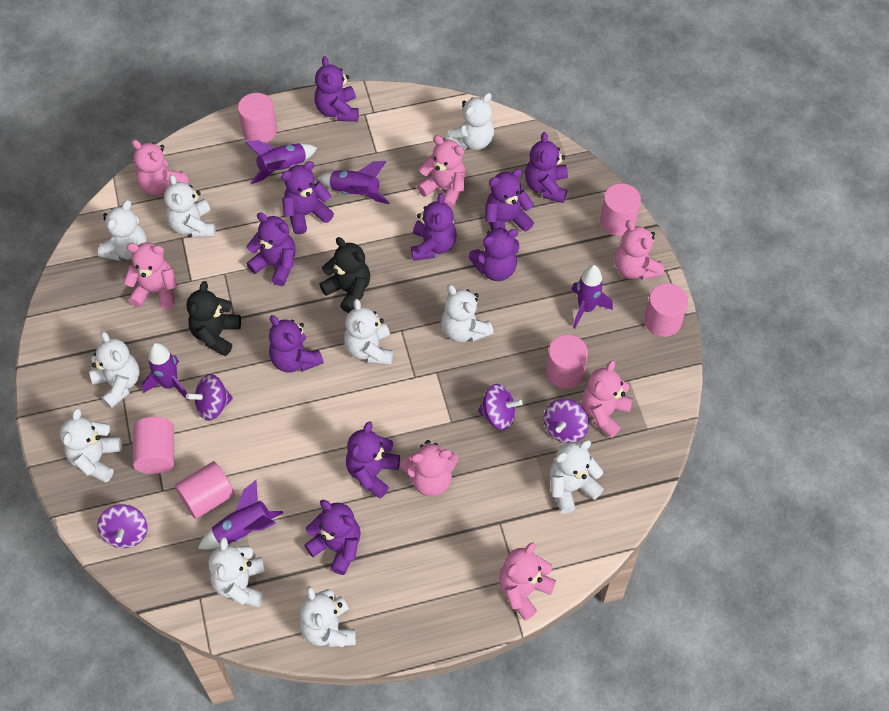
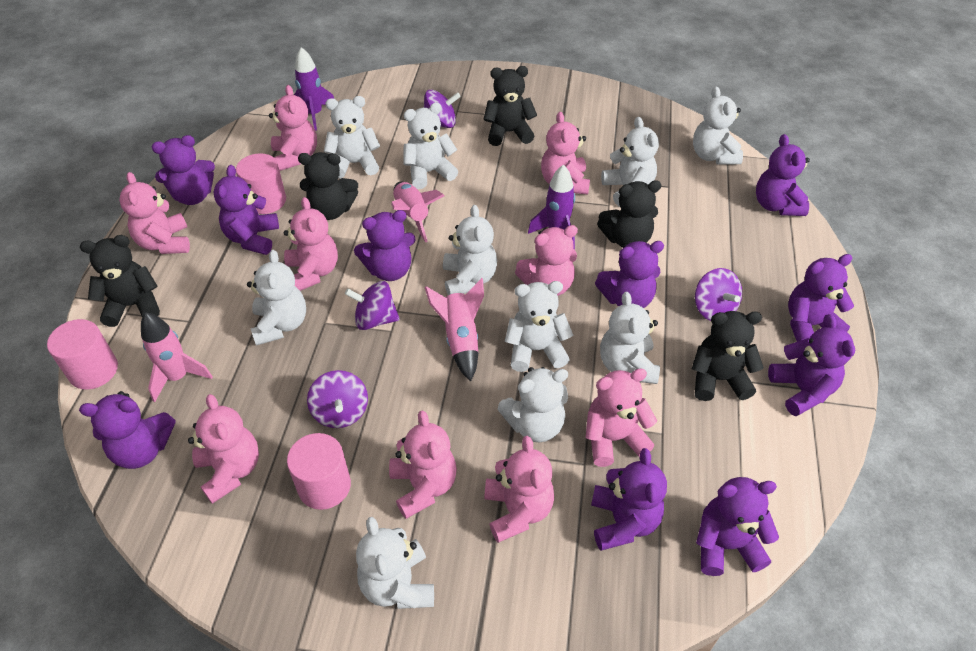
black teddy bear: 2 -> 5
pink cylinder: 6 -> 3
pink rocket: 0 -> 3
pink teddy bear: 7 -> 9
purple rocket: 5 -> 2

